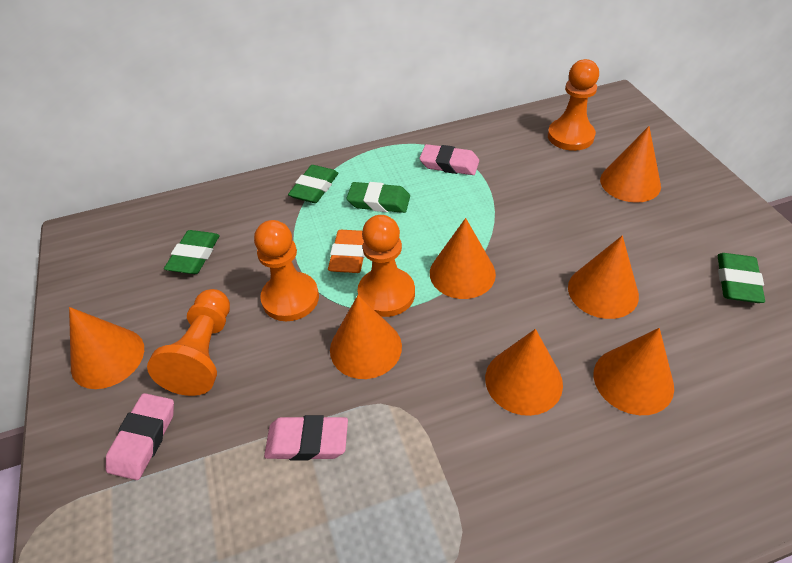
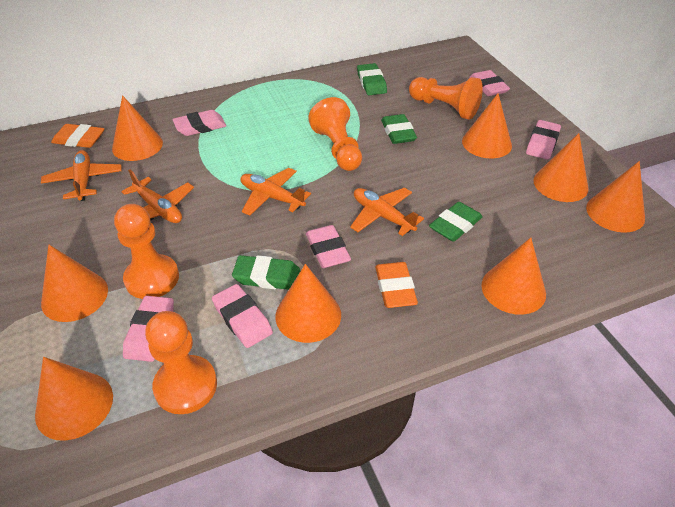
orange cone: 7 -> 8
orange eraser: 1 -> 2
orange plane: 0 -> 4
pink eraser: 3 -> 6

